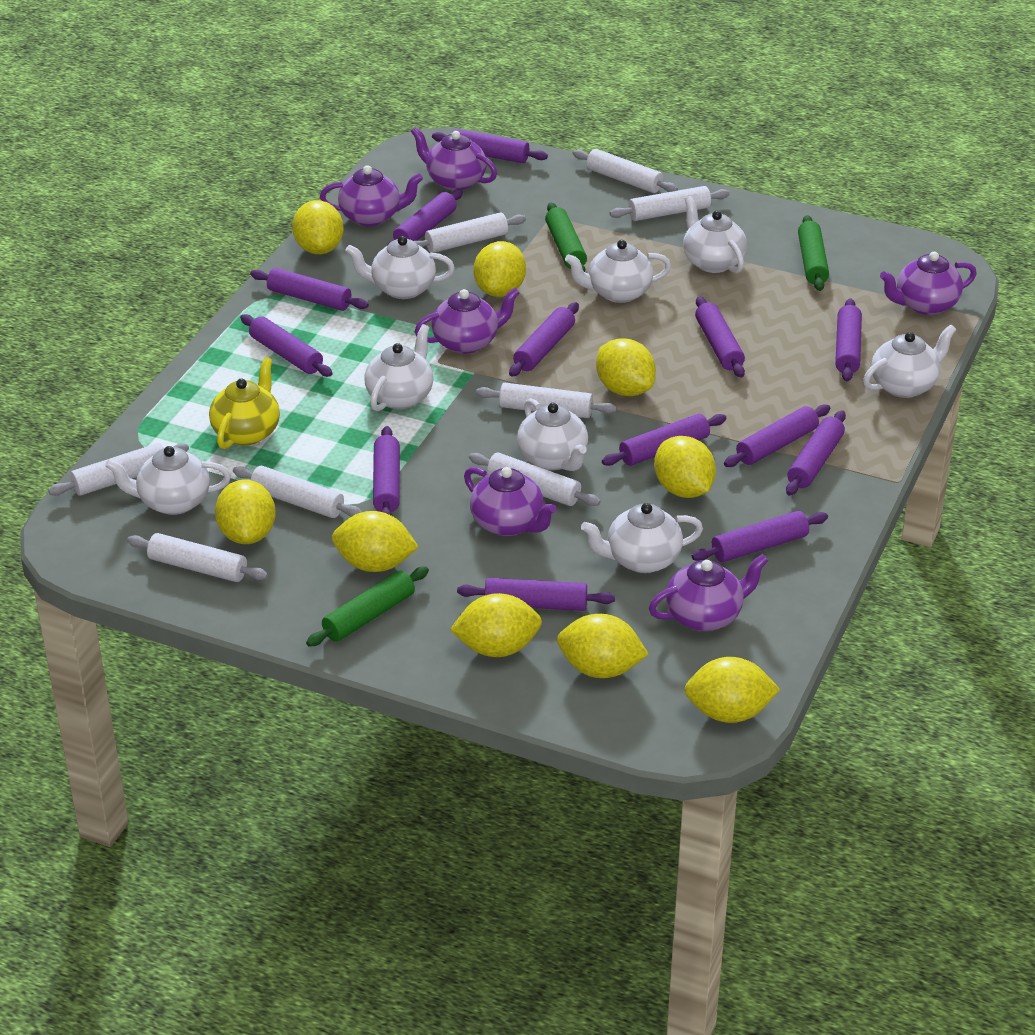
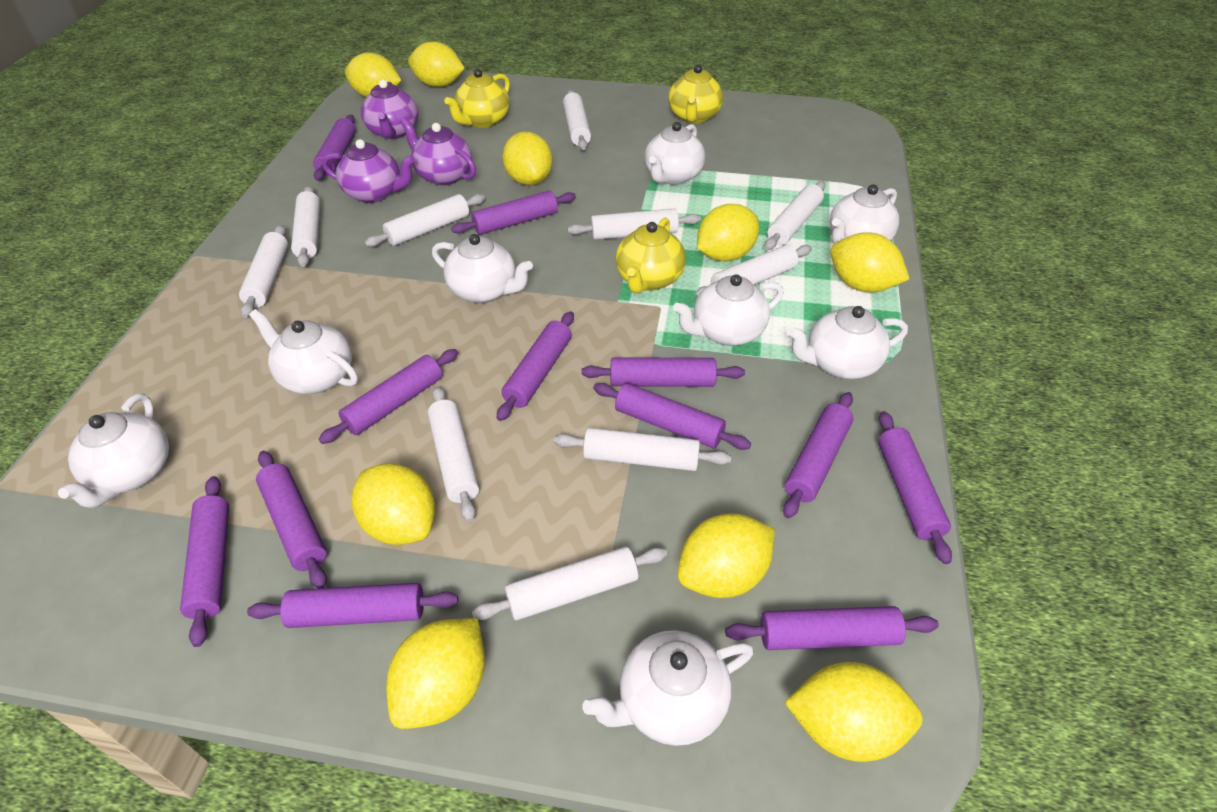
green rolling pin: 3 -> 0
purple rolling pin: 13 -> 12
purple teapot: 6 -> 3
white rolling pin: 8 -> 10
yellow teapot: 1 -> 3

